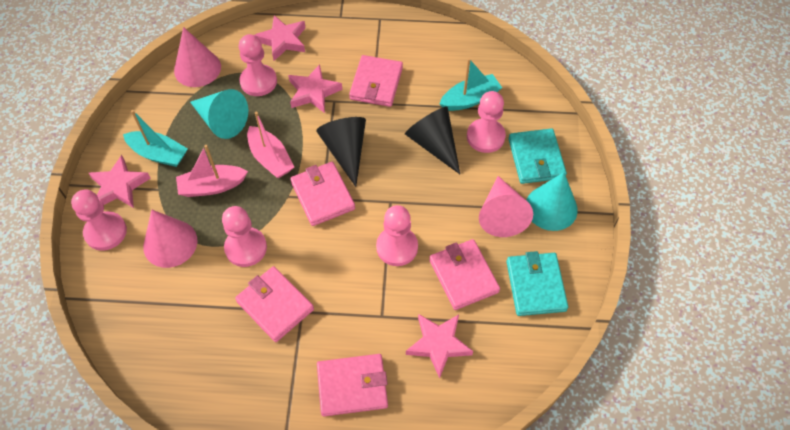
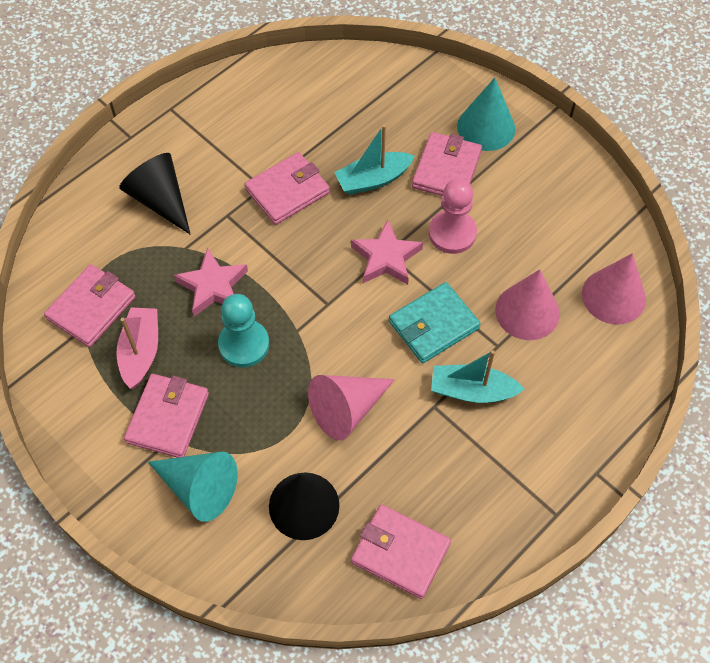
pink boat: 2 -> 1
pink pawn: 5 -> 1
pink star: 4 -> 2
turquoise pawn: 0 -> 1
turquoise wallet: 2 -> 1

